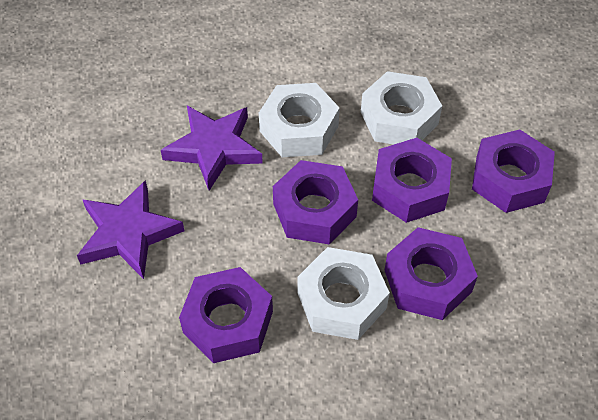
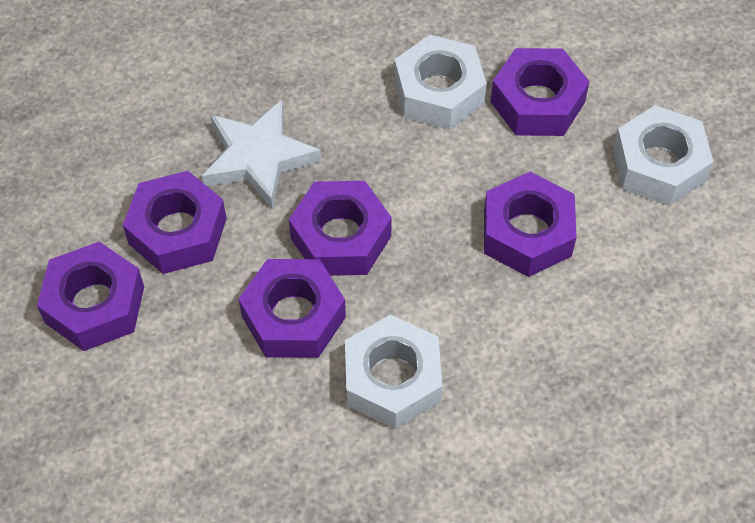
purple nut: 5 -> 6
purple star: 2 -> 0
white star: 0 -> 1

